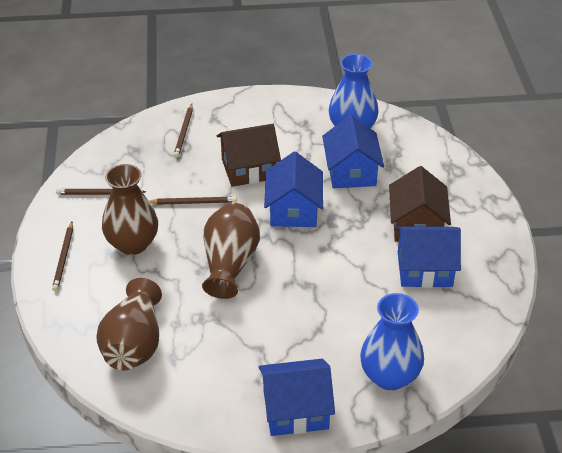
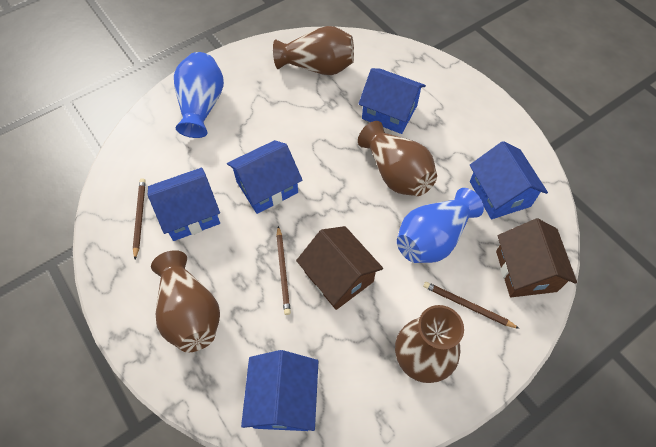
blue house: 4 -> 5
brown pencil: 4 -> 3
brown vase: 3 -> 4

